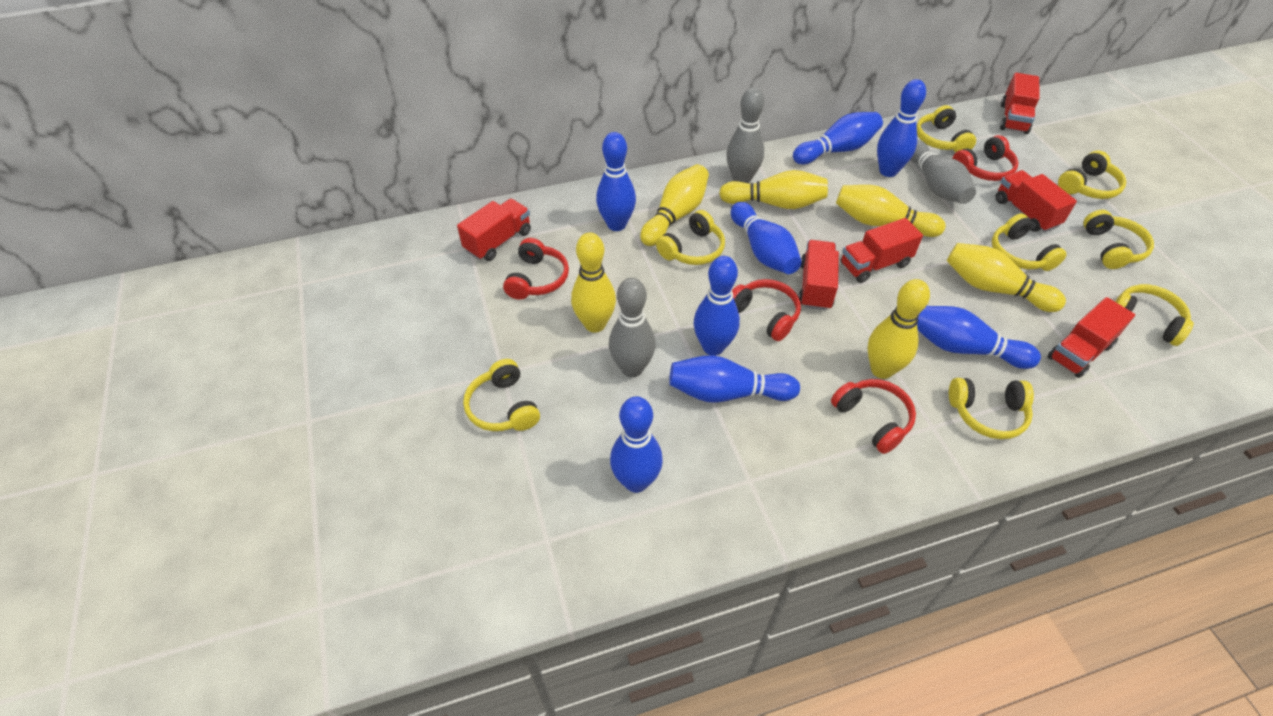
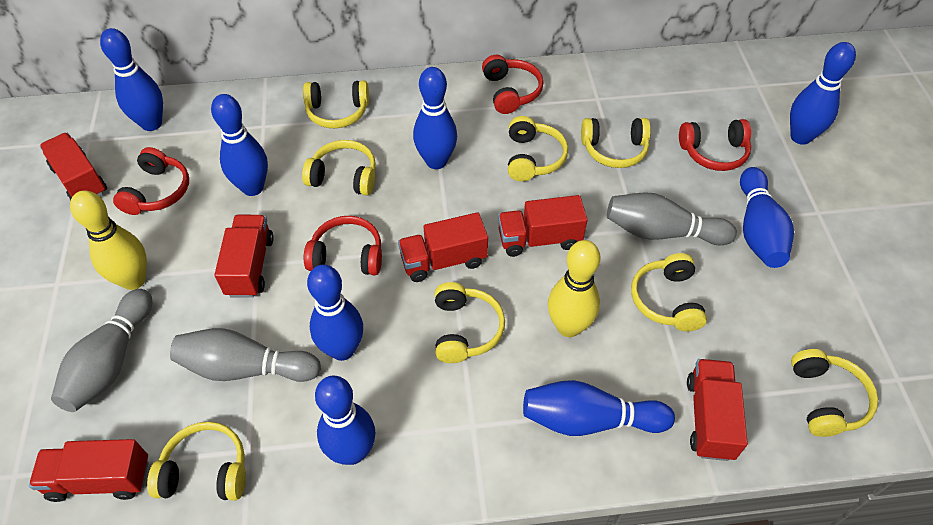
yellow bowling pin: 6 -> 2

